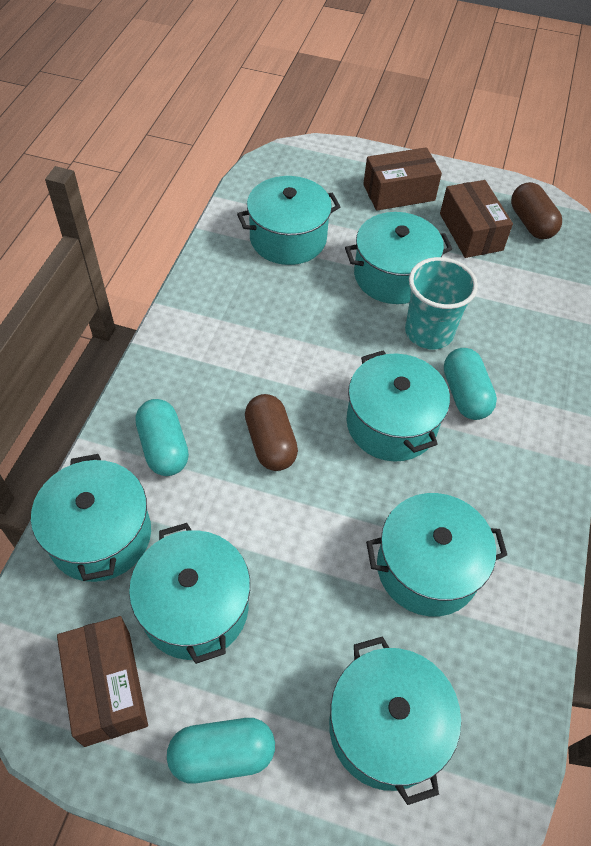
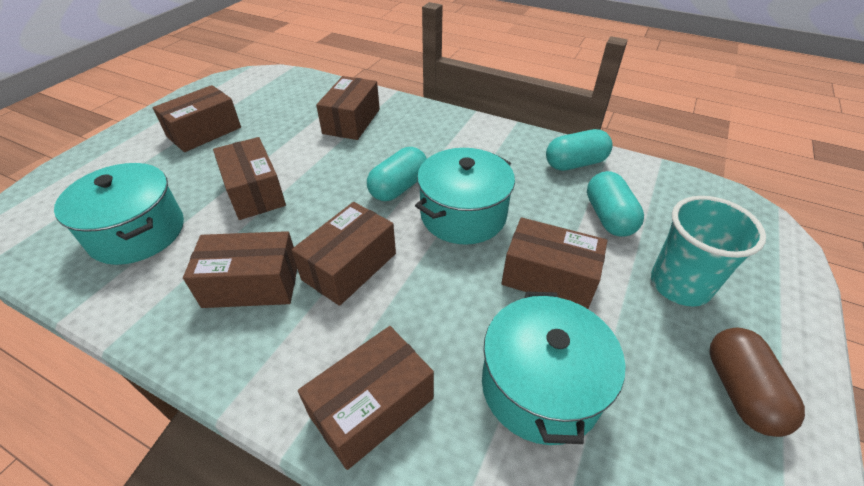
brown box: 3 -> 7
brown capsule: 2 -> 1
turquoise pot: 7 -> 3

